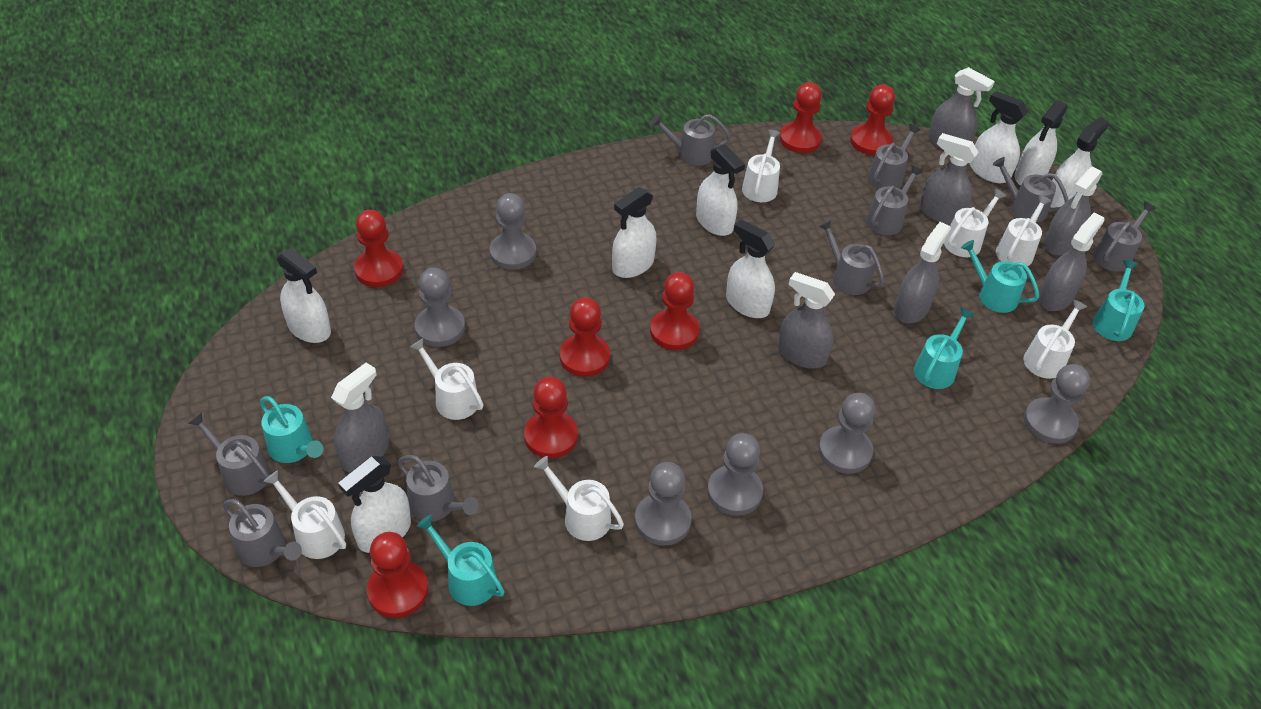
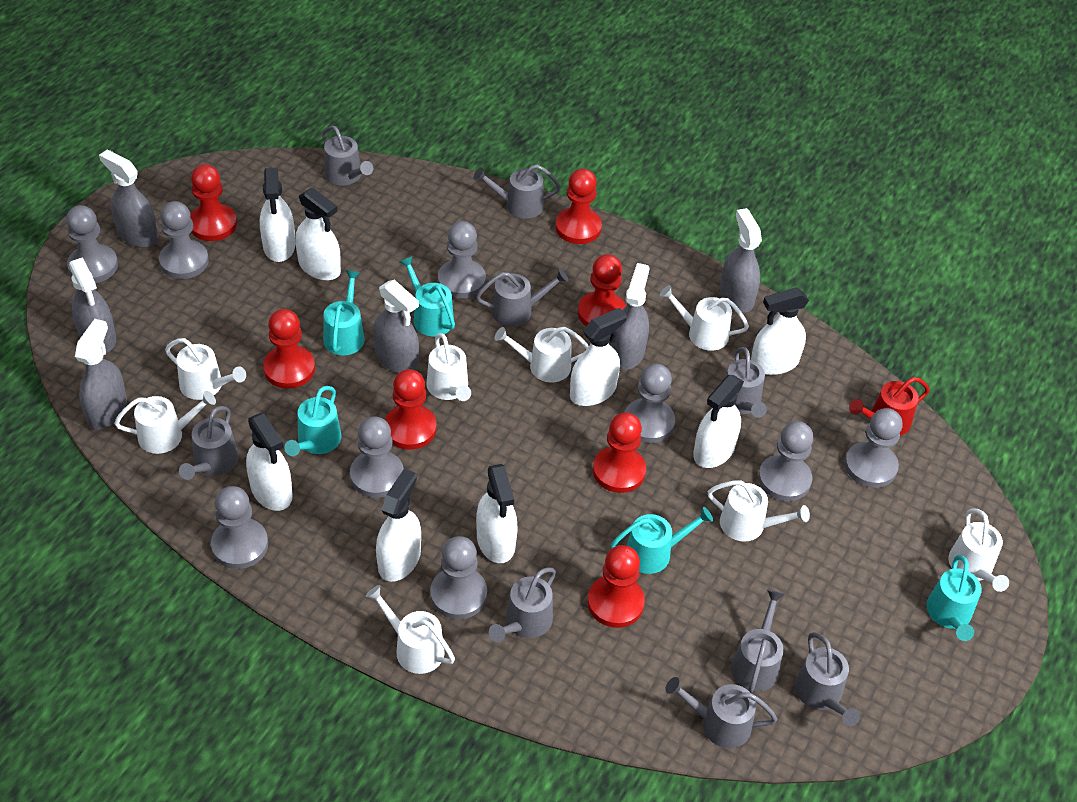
grey pawn: 6 -> 9
grey spray bottle: 7 -> 6
red watering can: 0 -> 1
white watering can: 7 -> 8

